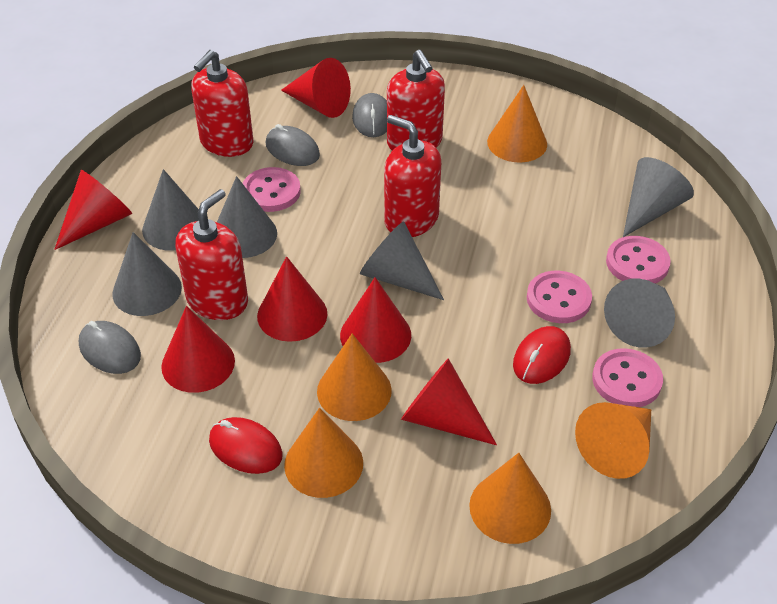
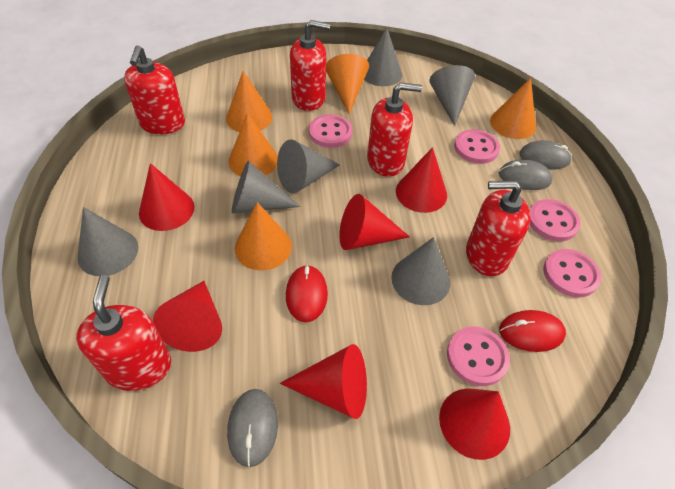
pink button: 4 -> 5
red soap dispenser: 4 -> 5

